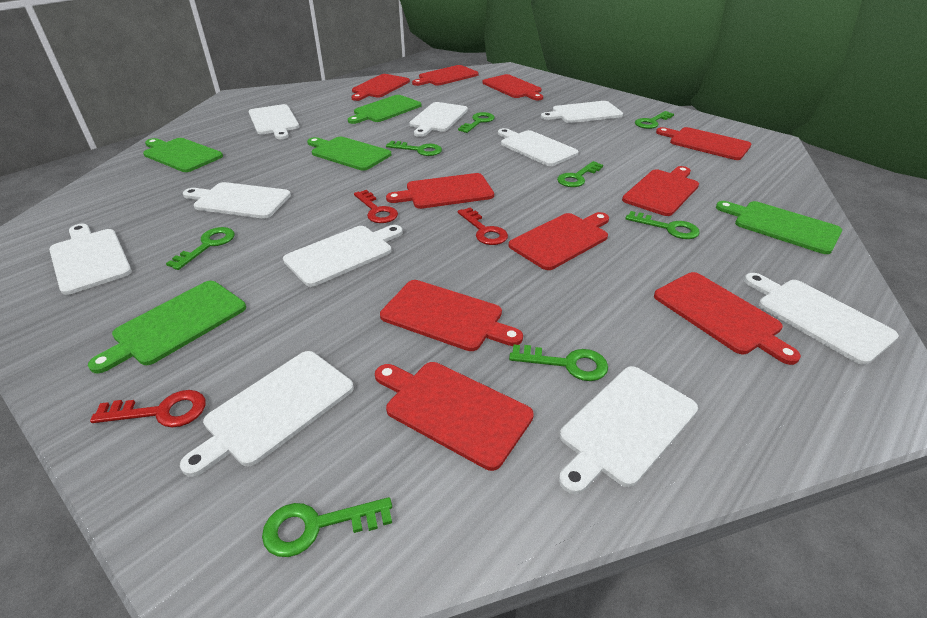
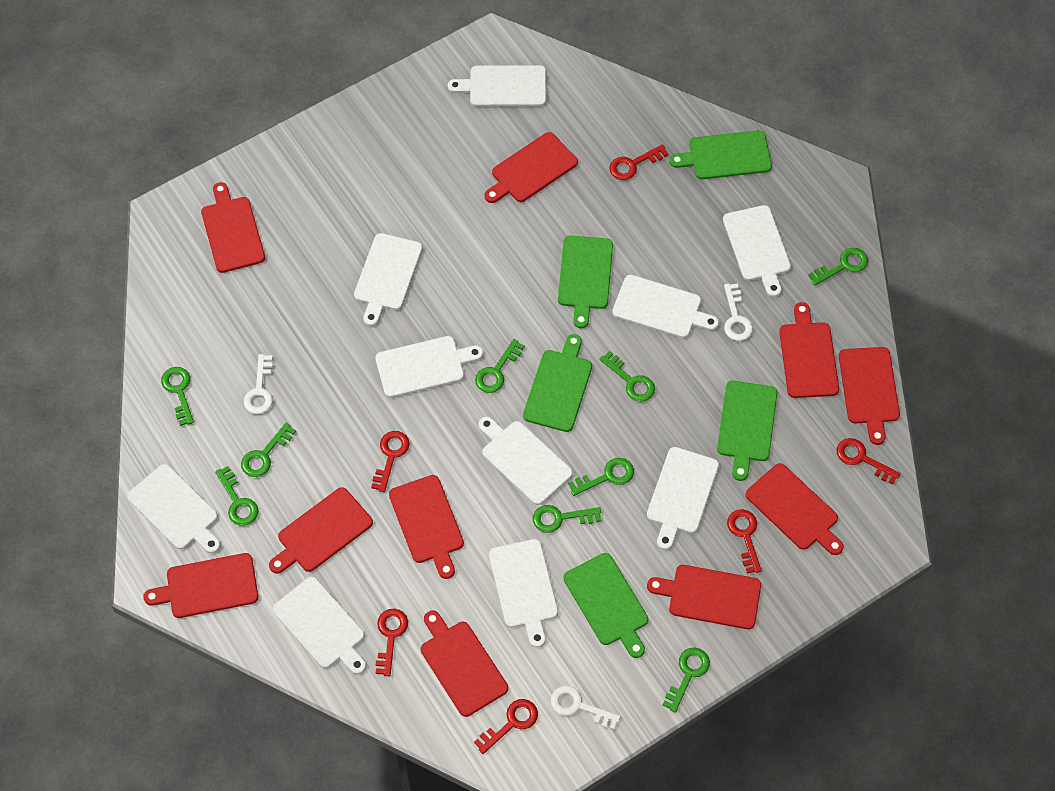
green key: 8 -> 9
red key: 3 -> 6
white key: 0 -> 3

